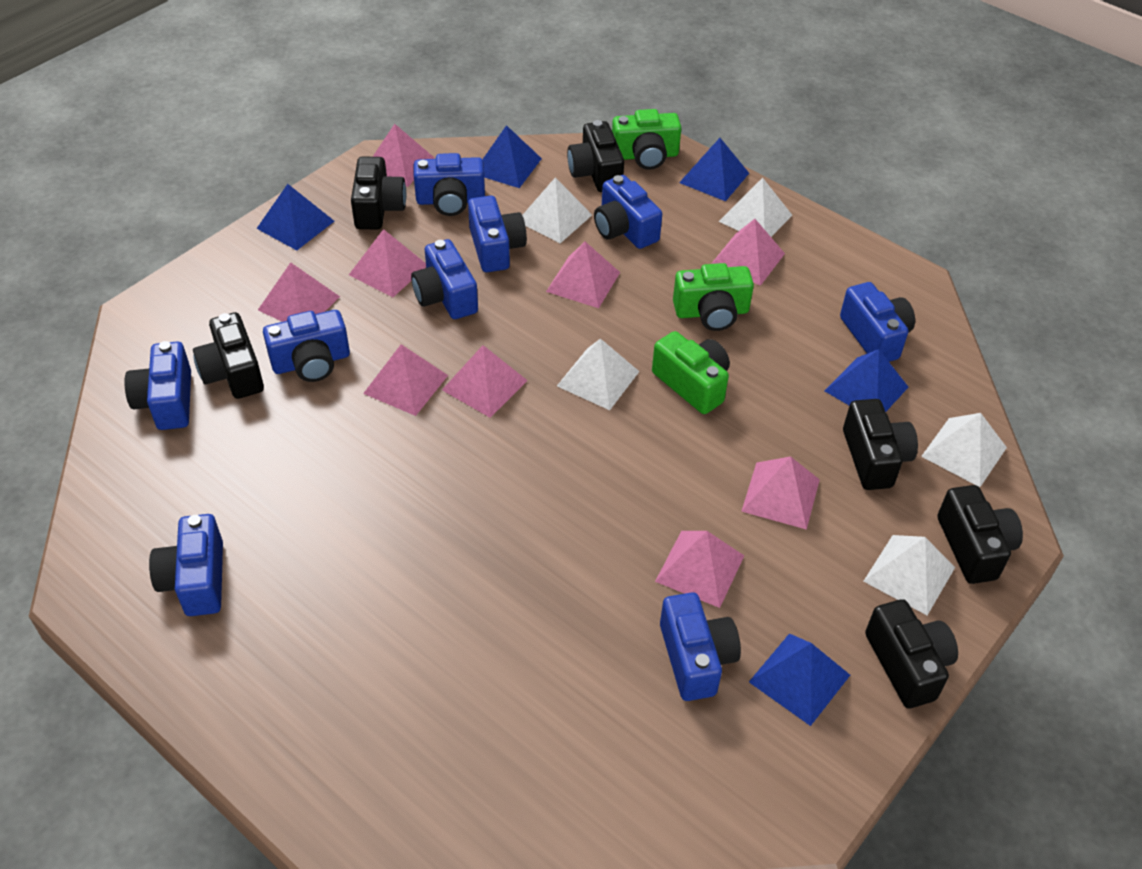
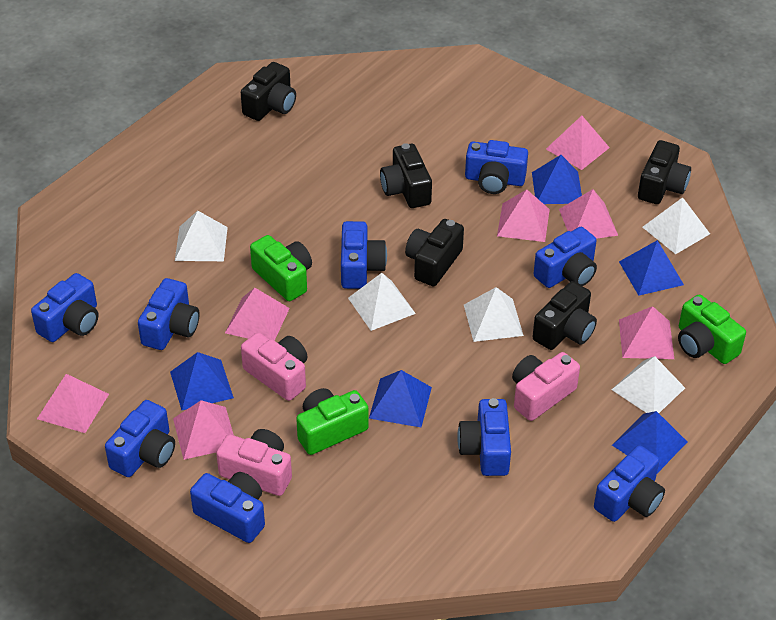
black camera: 6 -> 5
pink camera: 0 -> 3
pink pyramid: 9 -> 7

